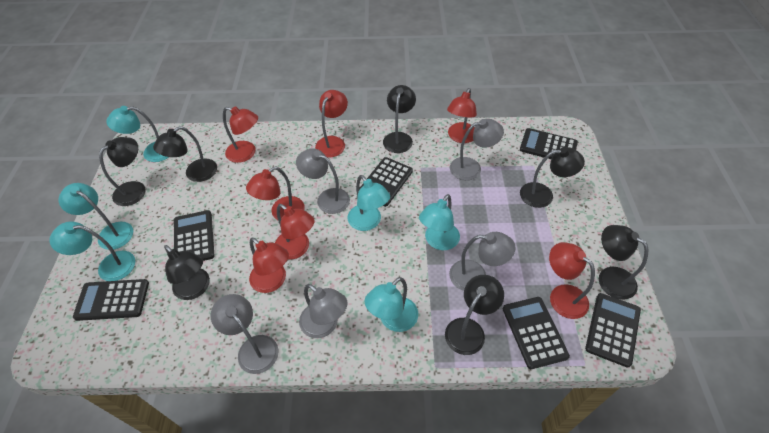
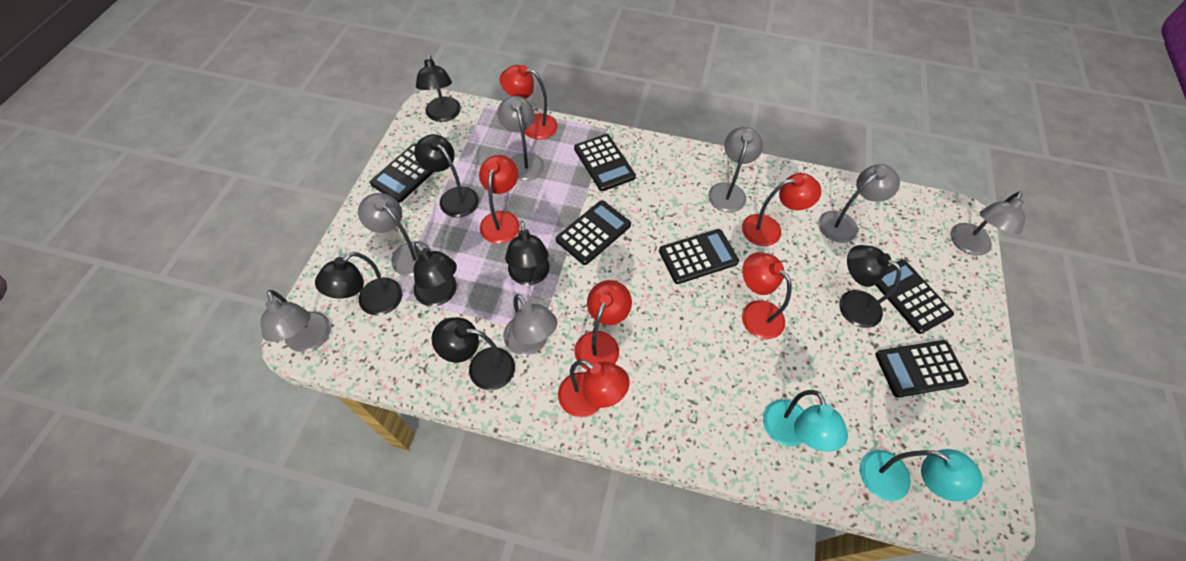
grey lamp: 5 -> 7
red lamp: 7 -> 6
turquoise lamp: 6 -> 2

